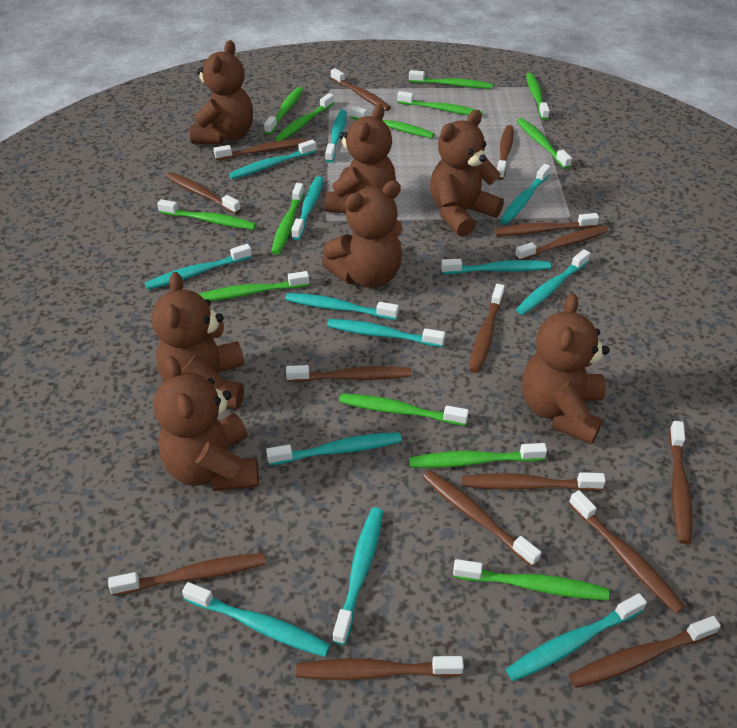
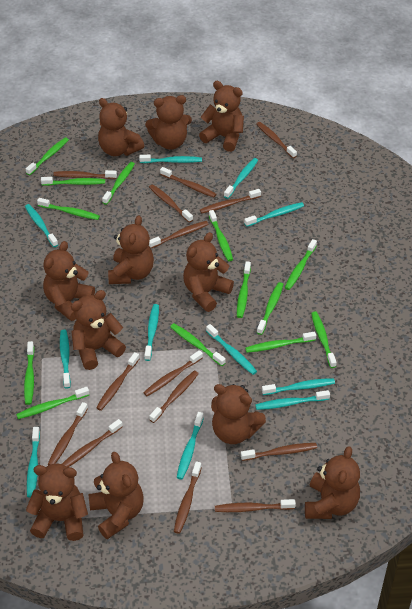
brown teddy bear: 7 -> 11
brown toothbrush: 15 -> 14
turquoise toothbrush: 13 -> 11

